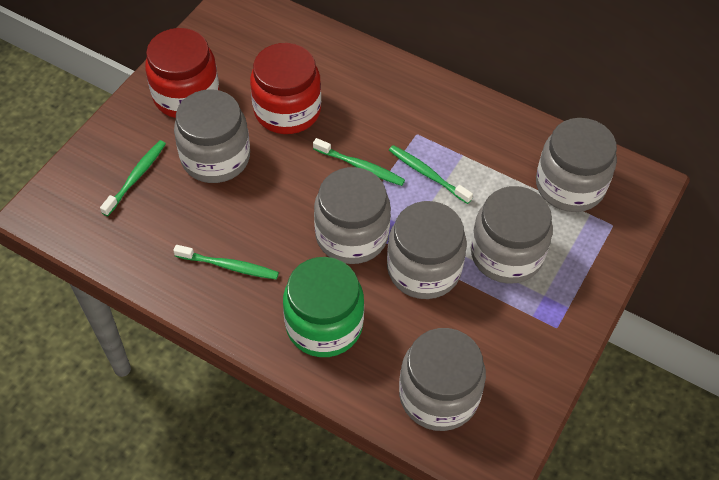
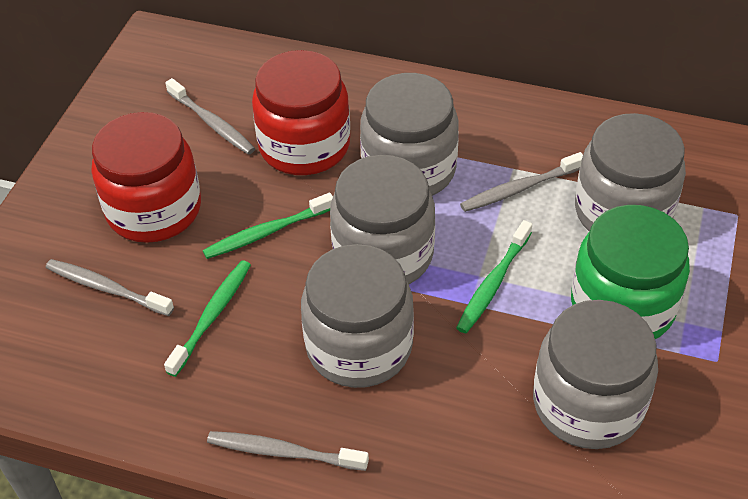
green toothbrush: 4 -> 3
grey jar: 6 -> 5
grey toothbrush: 0 -> 4

